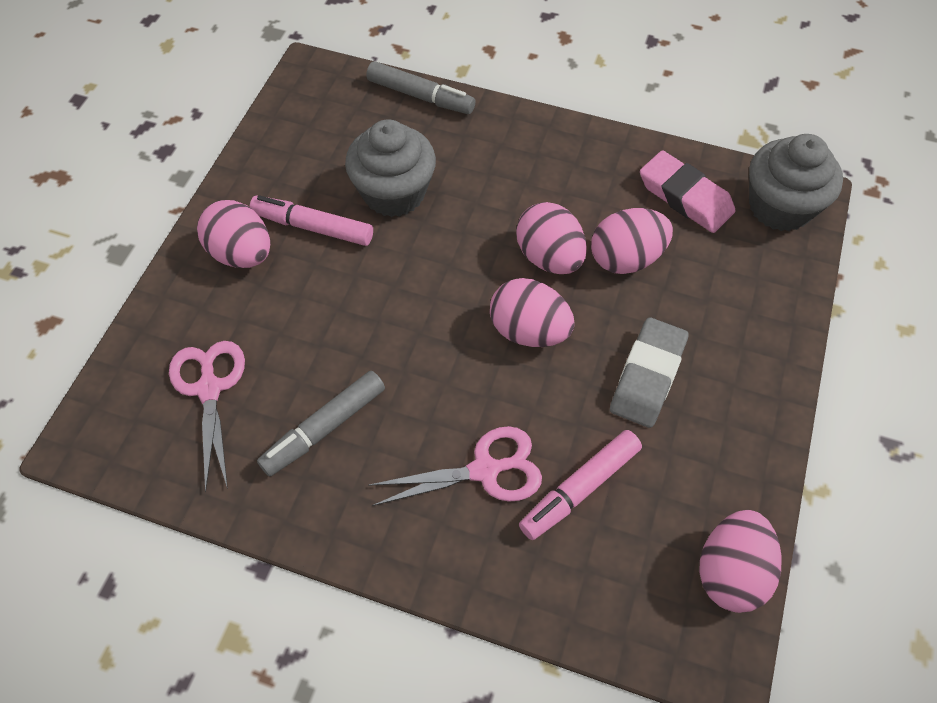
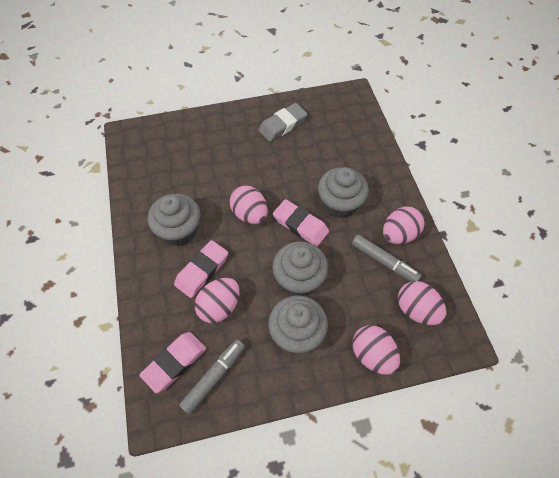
grey cupcake: 2 -> 4
pink eraser: 1 -> 3
pink marker: 2 -> 0
pink scissors: 2 -> 0

